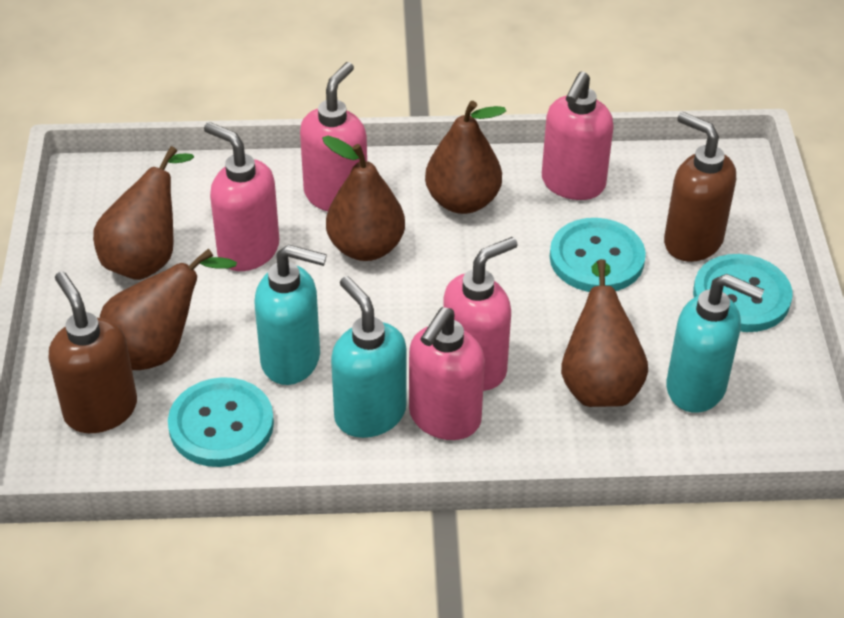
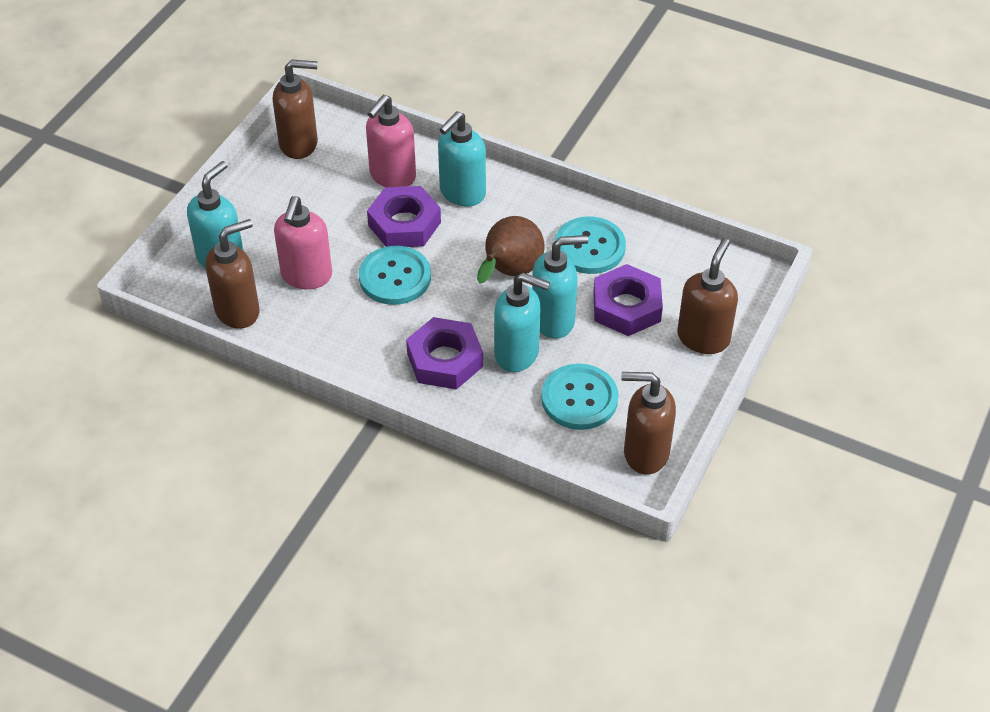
brown pear: 5 -> 1
brown soap dispenser: 2 -> 4
pink soap dispenser: 5 -> 2
purple nut: 0 -> 3
turquoise soap dispenser: 3 -> 4

